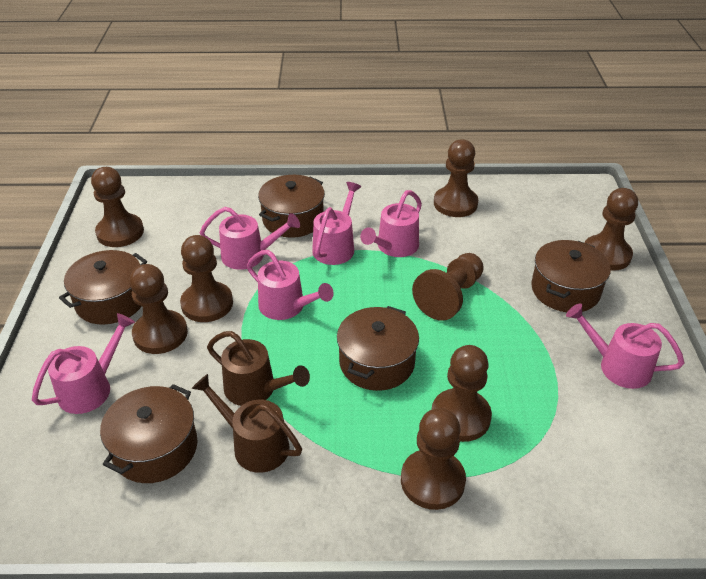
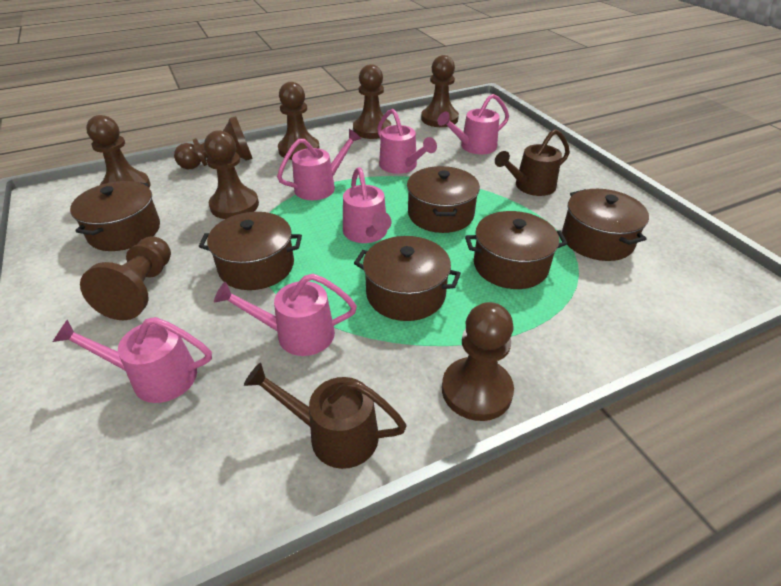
brown pot: 5 -> 6

